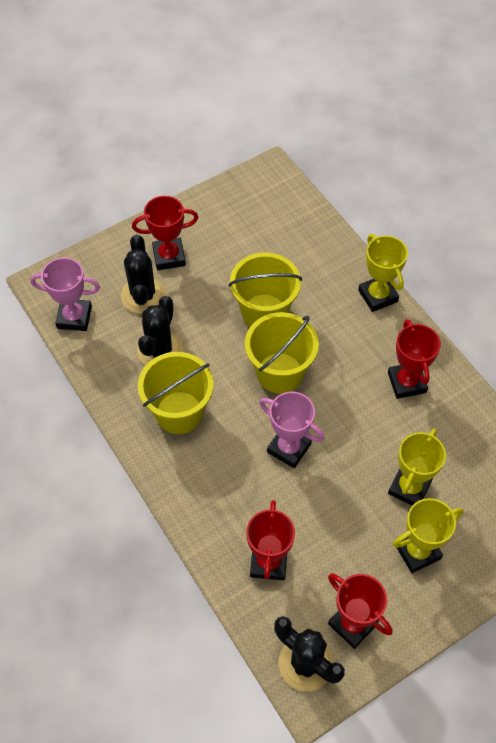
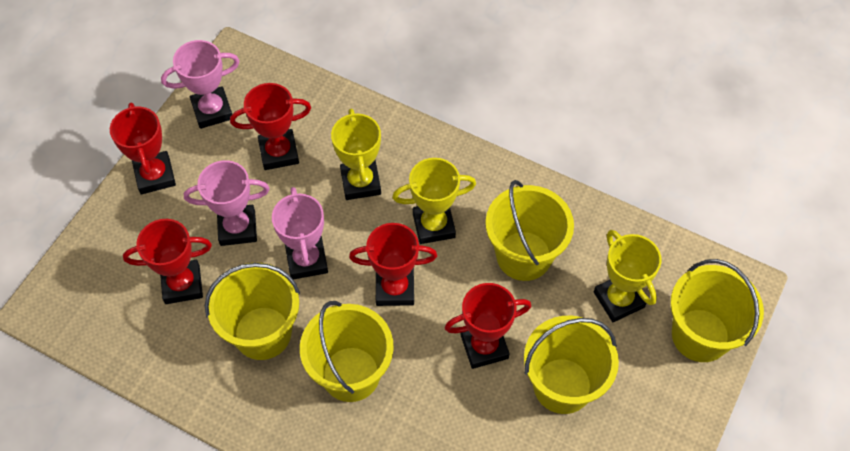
black cactus: 3 -> 0
pink trophy: 2 -> 3
red trophy: 4 -> 5
yellow bucket: 3 -> 5

